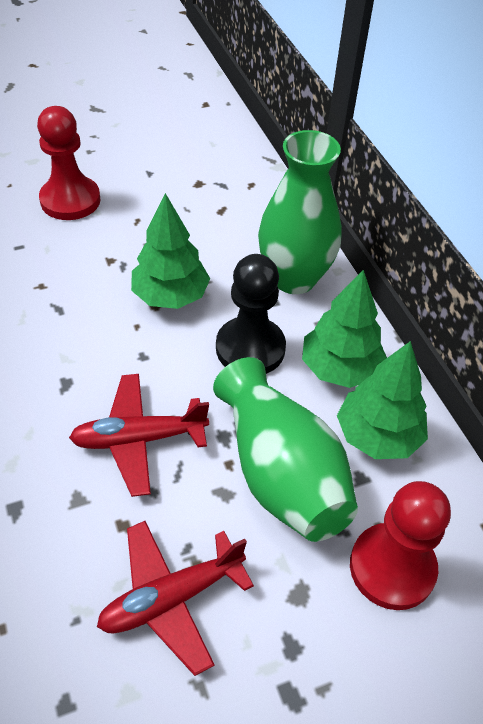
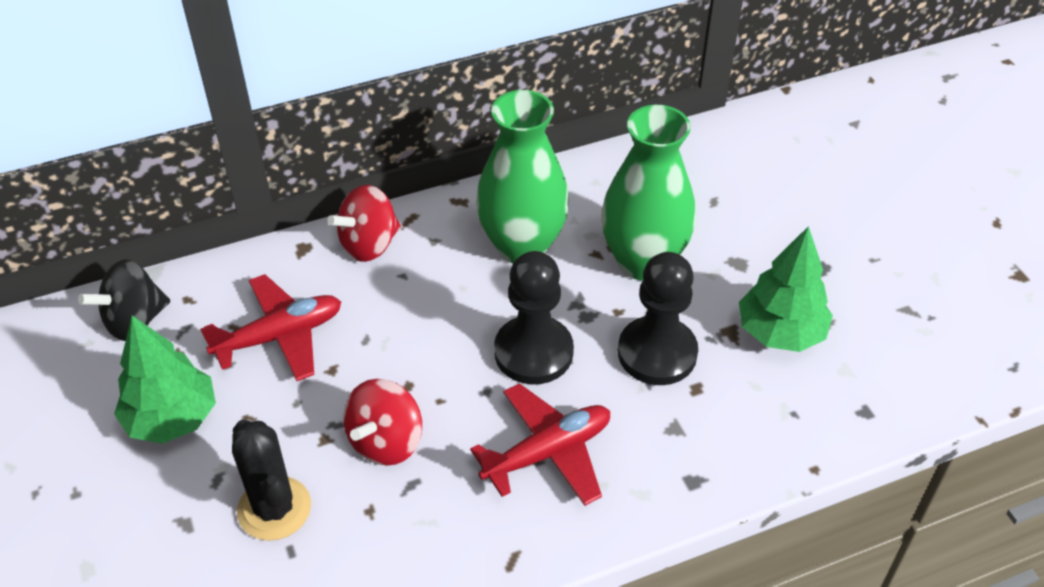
black cactus: 0 -> 1
black pawn: 1 -> 2
black spinning top: 0 -> 1
green tree: 3 -> 2
red pawn: 2 -> 0
red spinning top: 0 -> 2

